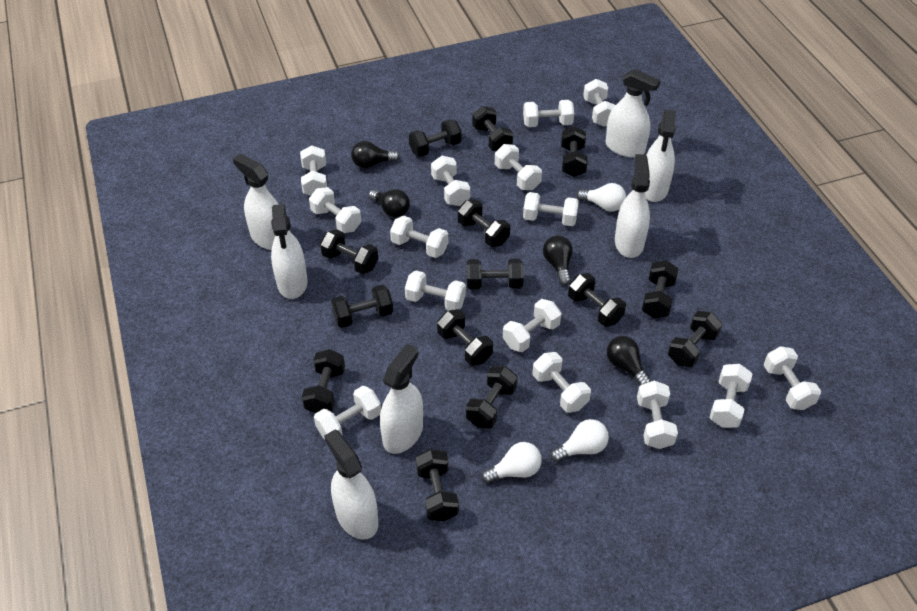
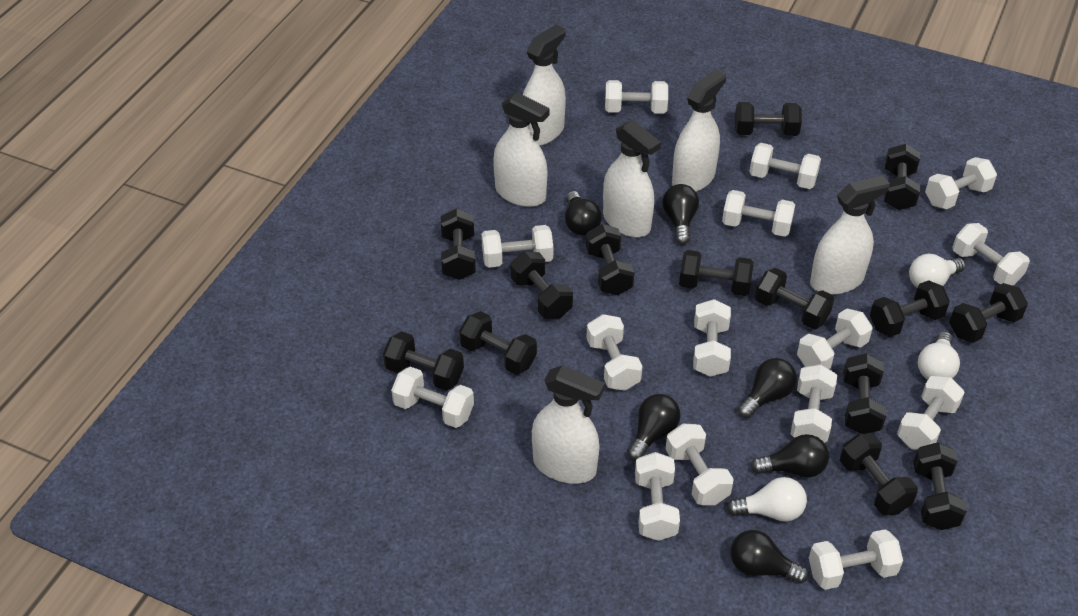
black light bulb: 4 -> 6
white spray bottle: 7 -> 6

